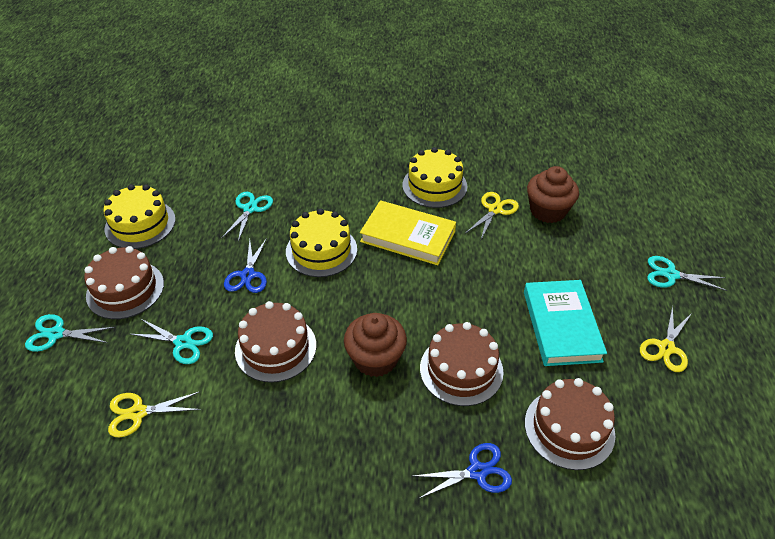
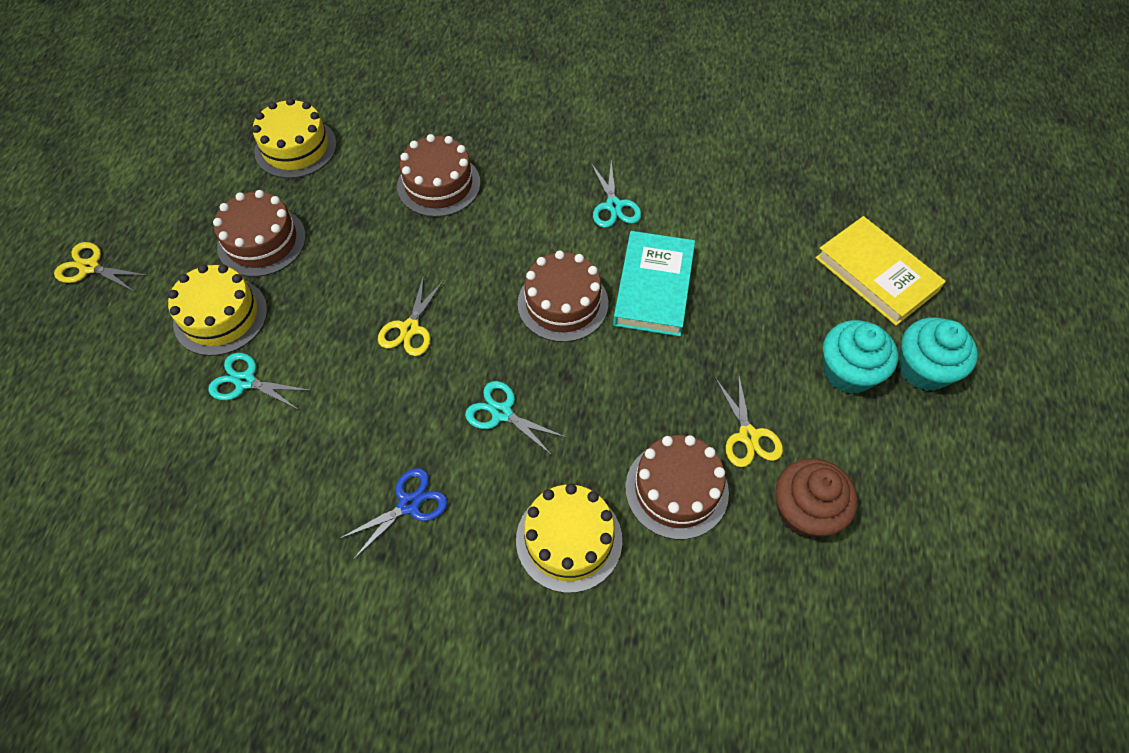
blue scissors: 2 -> 1
brown cupcake: 2 -> 1
turquoise cupcake: 0 -> 2
turquoise scissors: 4 -> 3

